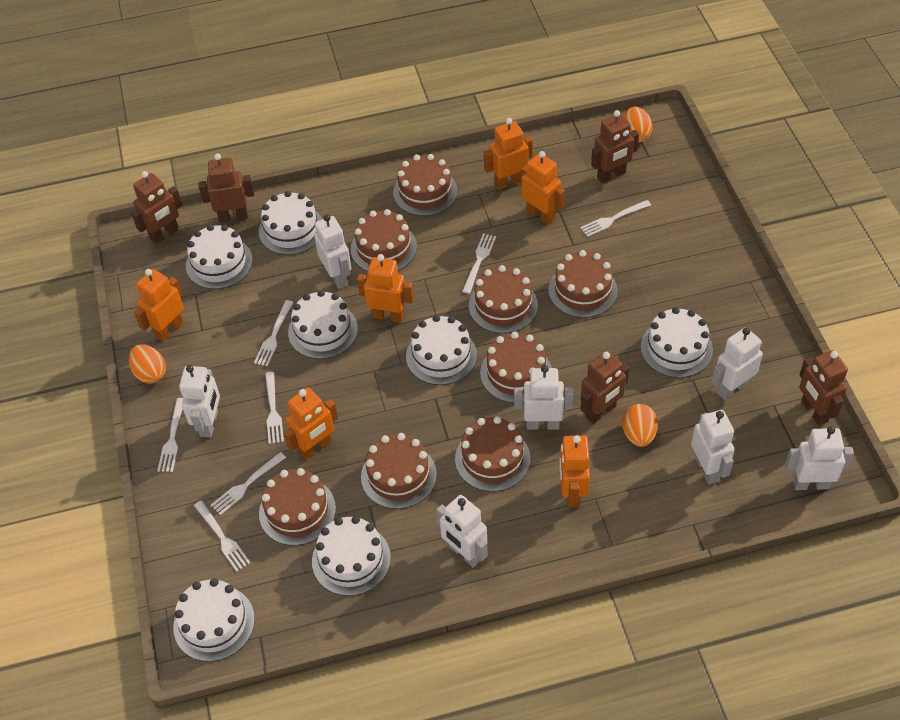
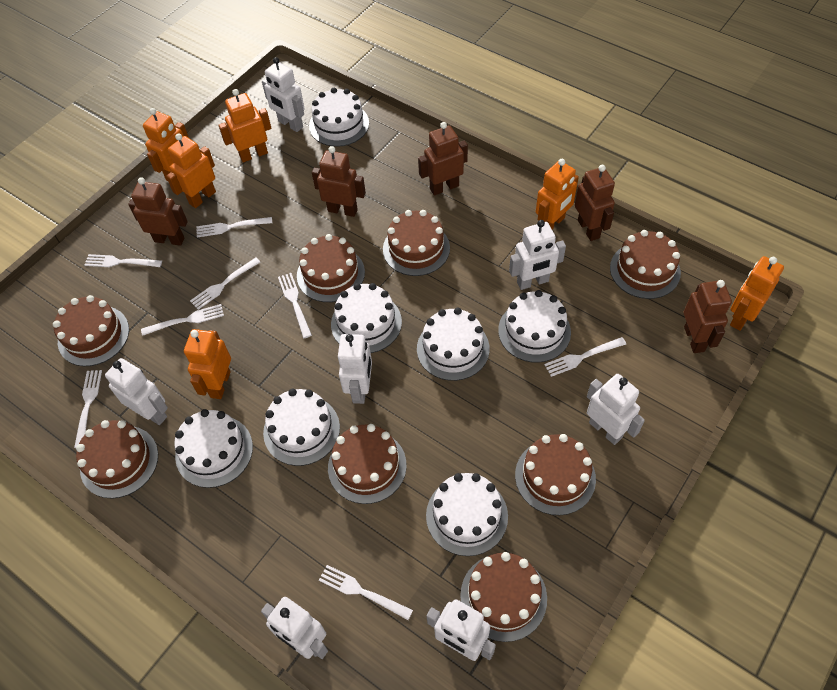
orange egg: 3 -> 0
white fork: 7 -> 8

